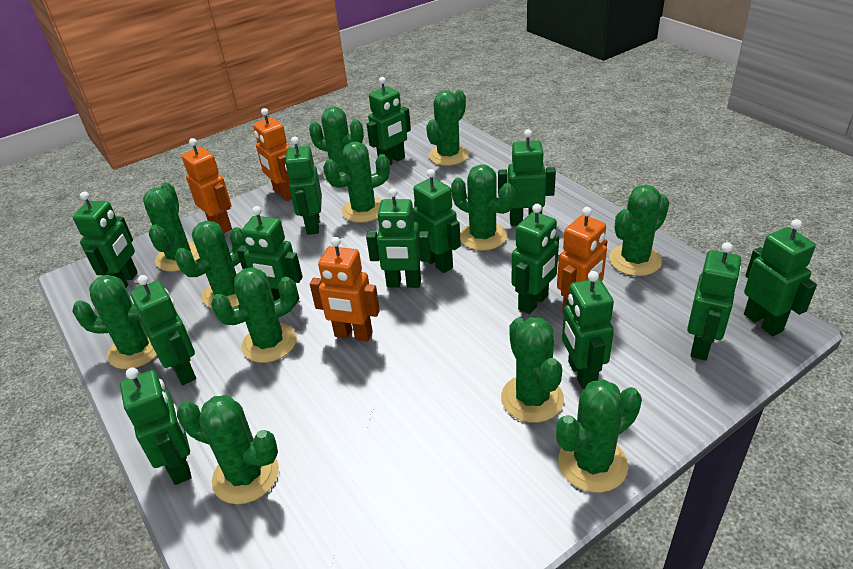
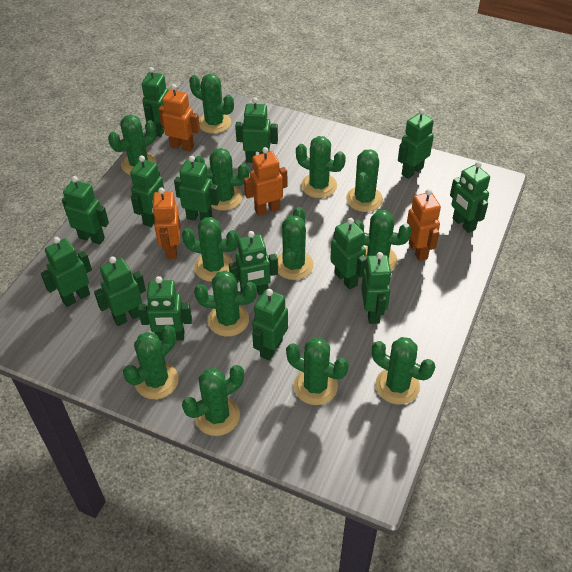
green cactus: 12 -> 13
green robot: 13 -> 14

